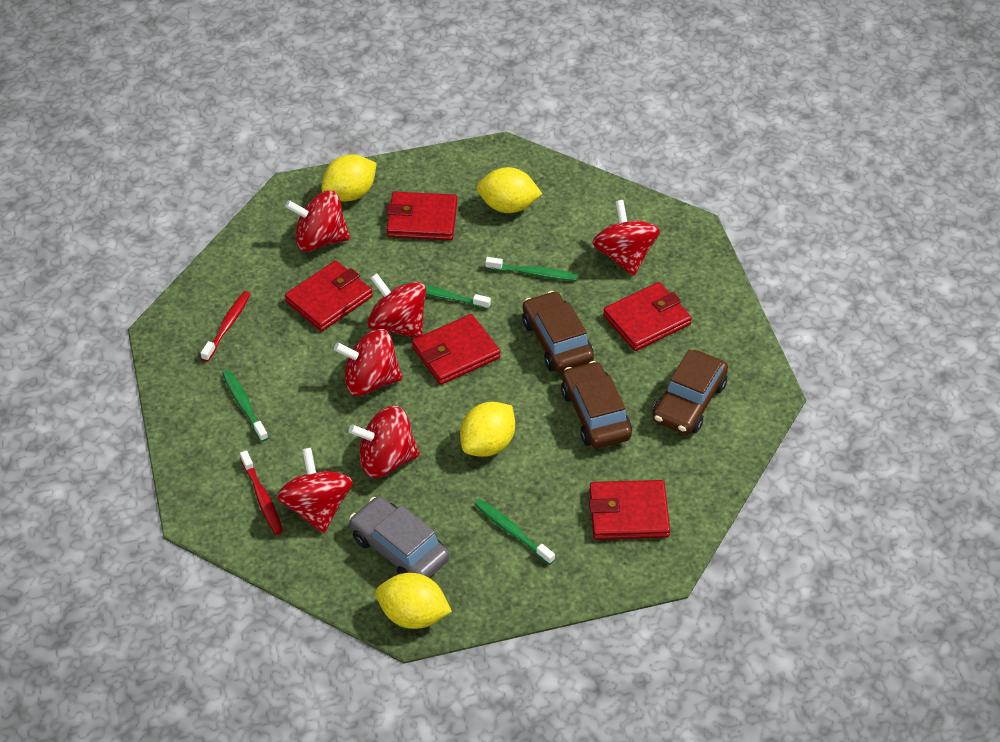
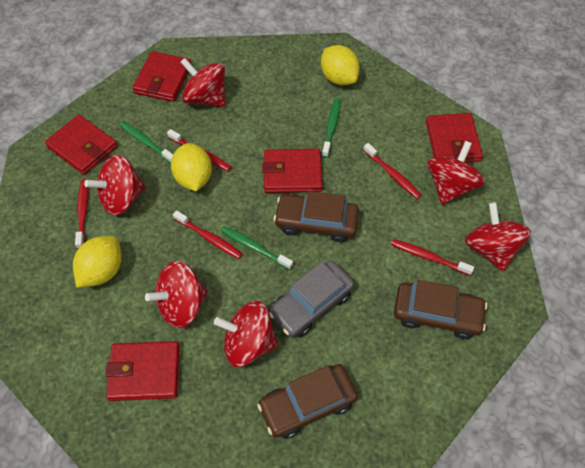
green toothbrush: 4 -> 3
red toothbrush: 2 -> 5
yellow lemon: 4 -> 3

